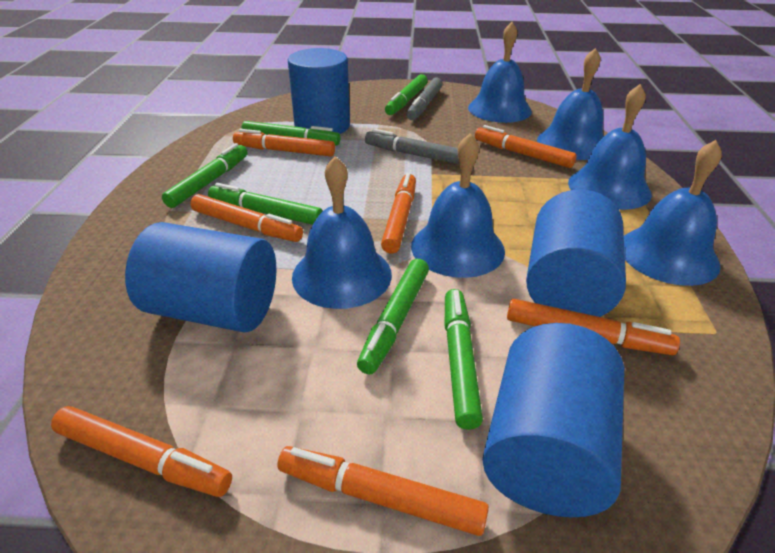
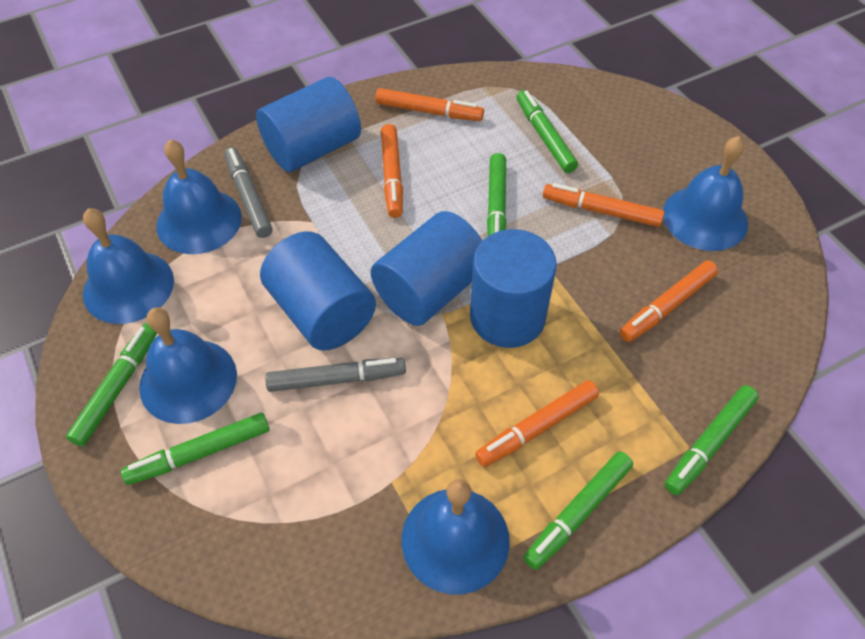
blue bell: 6 -> 5
orange marker: 7 -> 5

